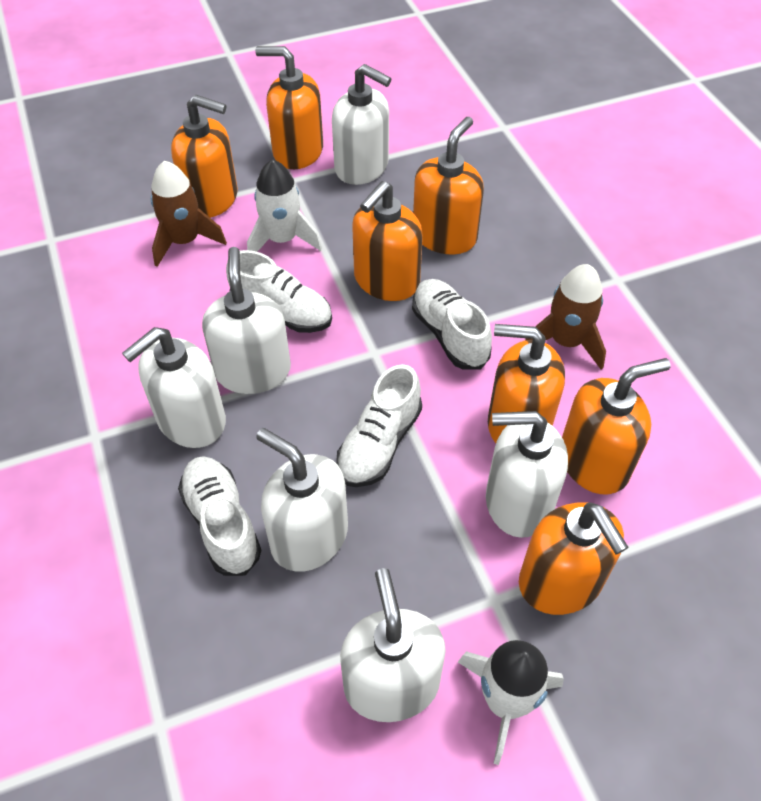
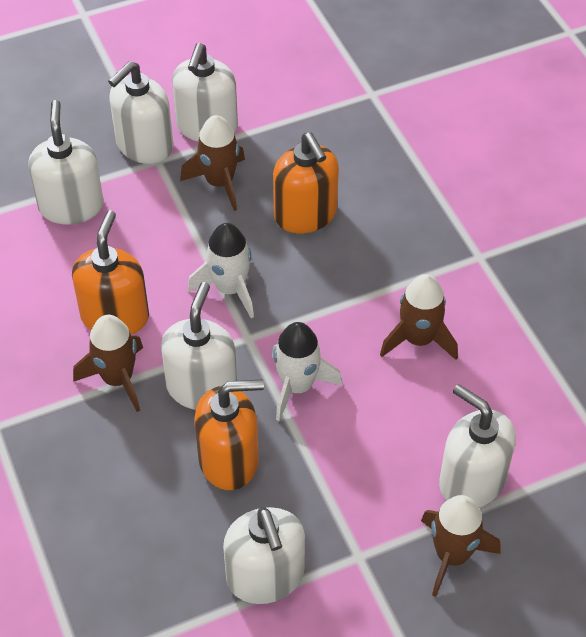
brown rocket: 2 -> 4
orange soap dispenser: 7 -> 3
white shoe: 4 -> 0

